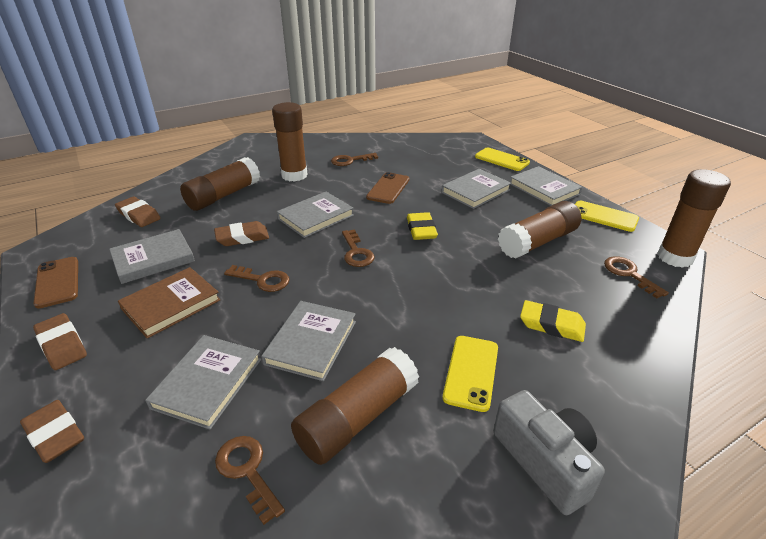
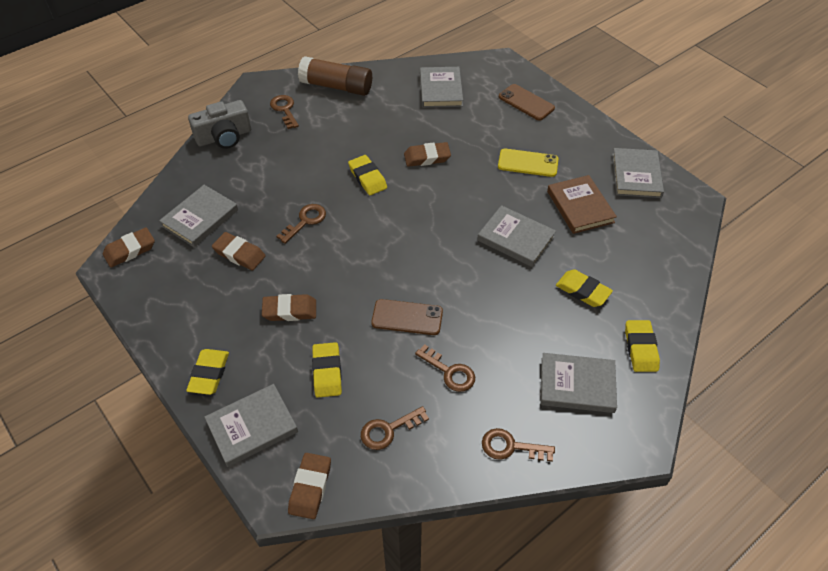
brown eraser: 4 -> 5
brown glue stick: 5 -> 1
yellow eraser: 2 -> 5
yellow phone: 3 -> 1

